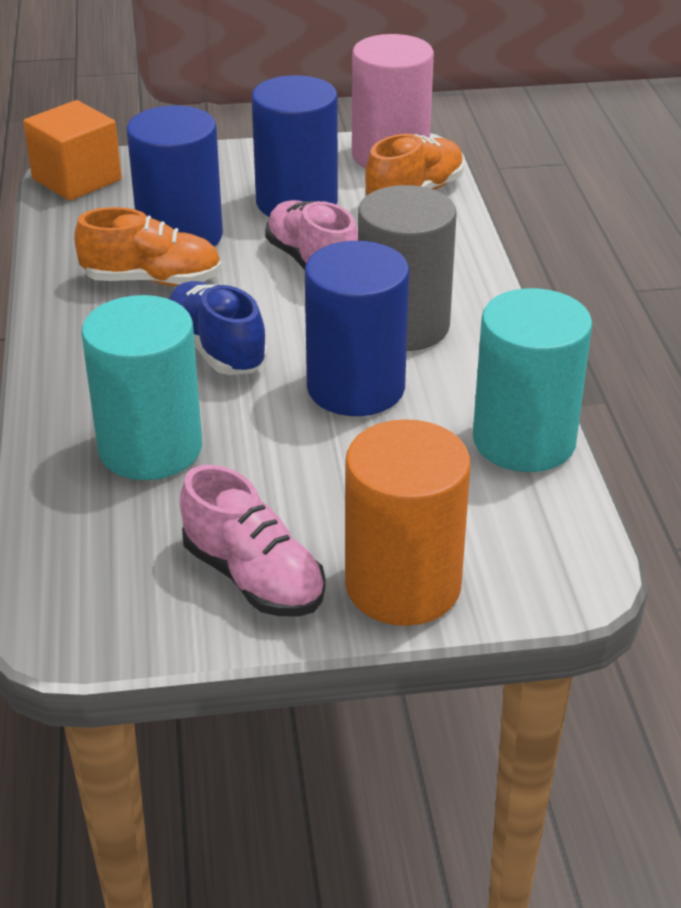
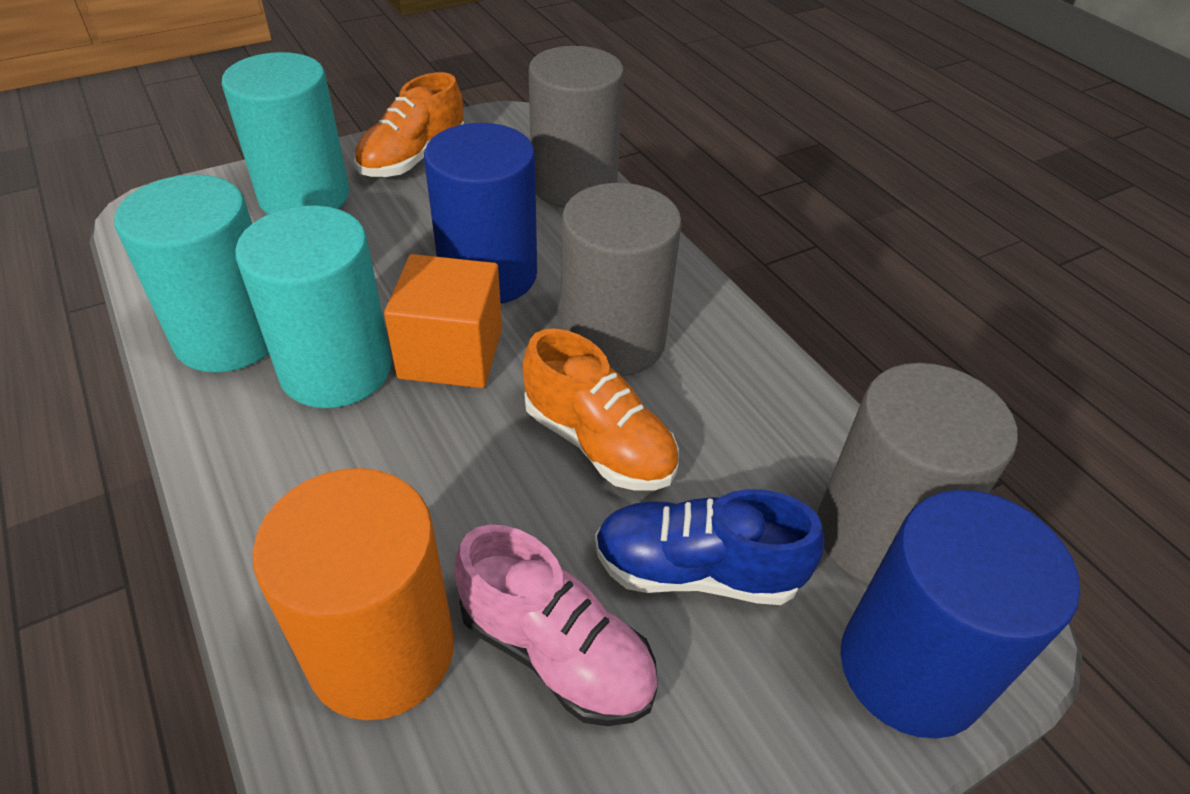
blue cylinder: 3 -> 2
grey cylinder: 1 -> 3
pink cylinder: 1 -> 0
pink shoe: 2 -> 1
turquoise cylinder: 2 -> 3

